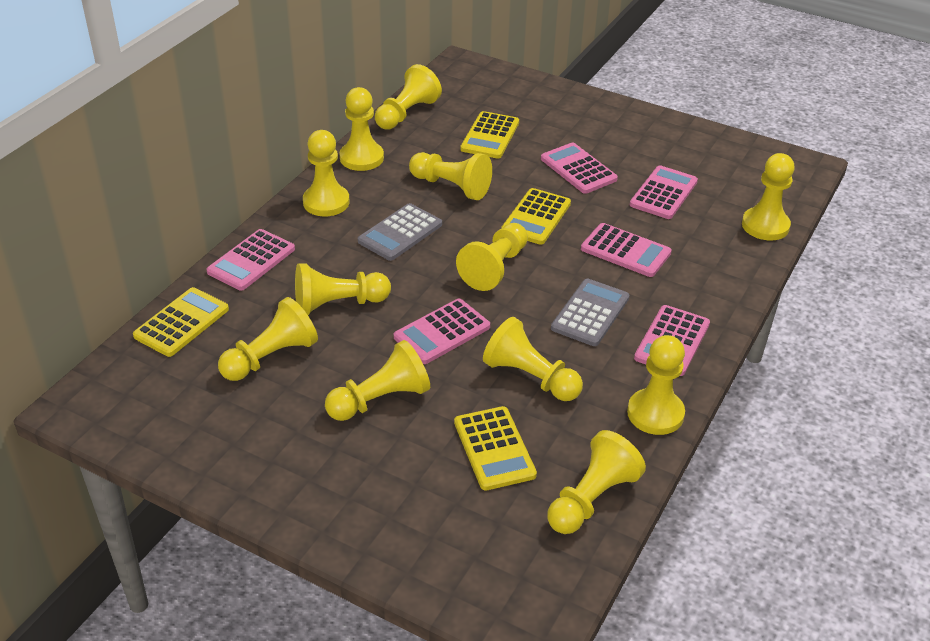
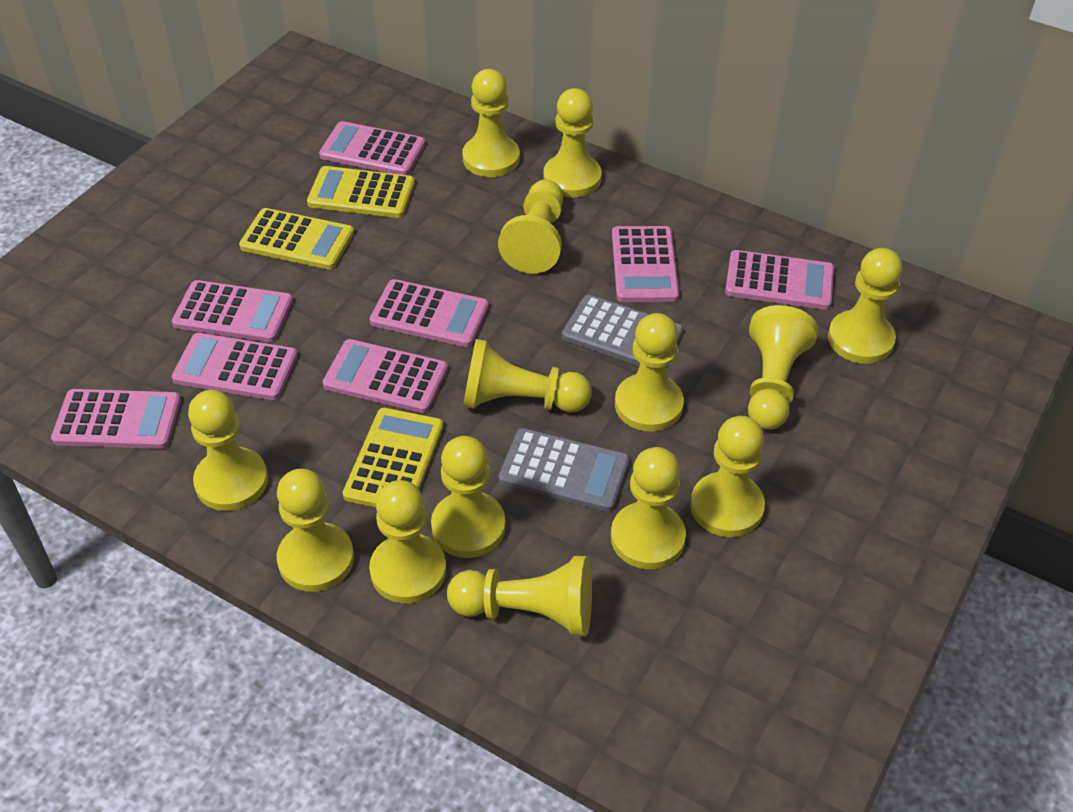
pink calculator: 6 -> 8
yellow calculator: 4 -> 3
yellow pawn: 12 -> 14

